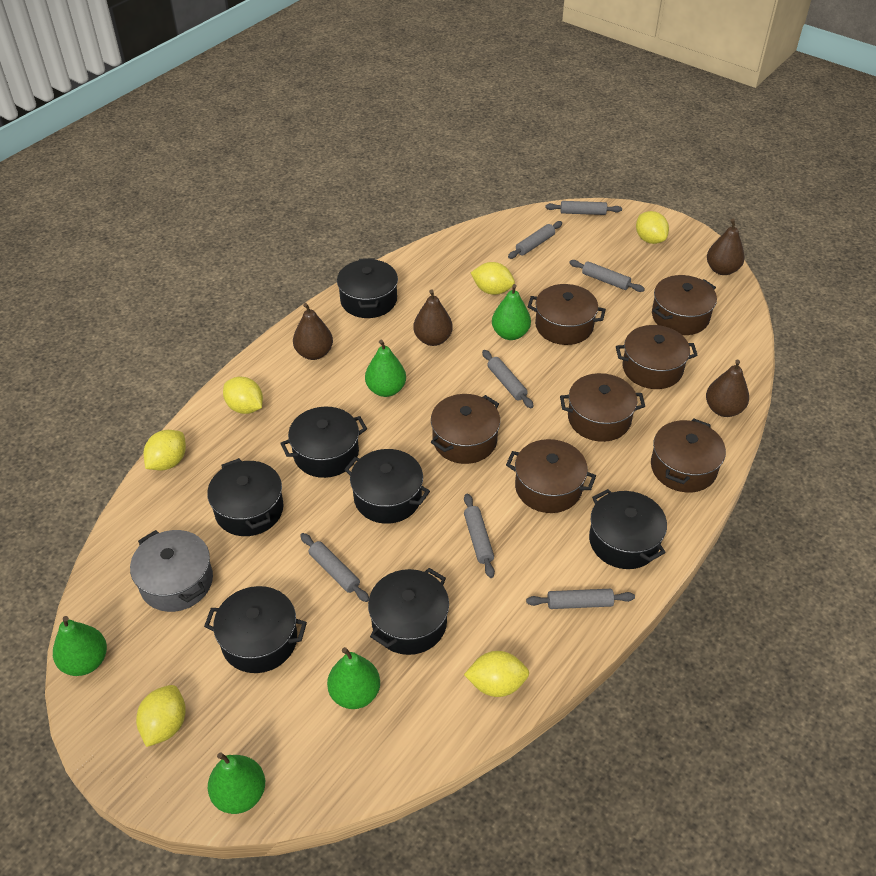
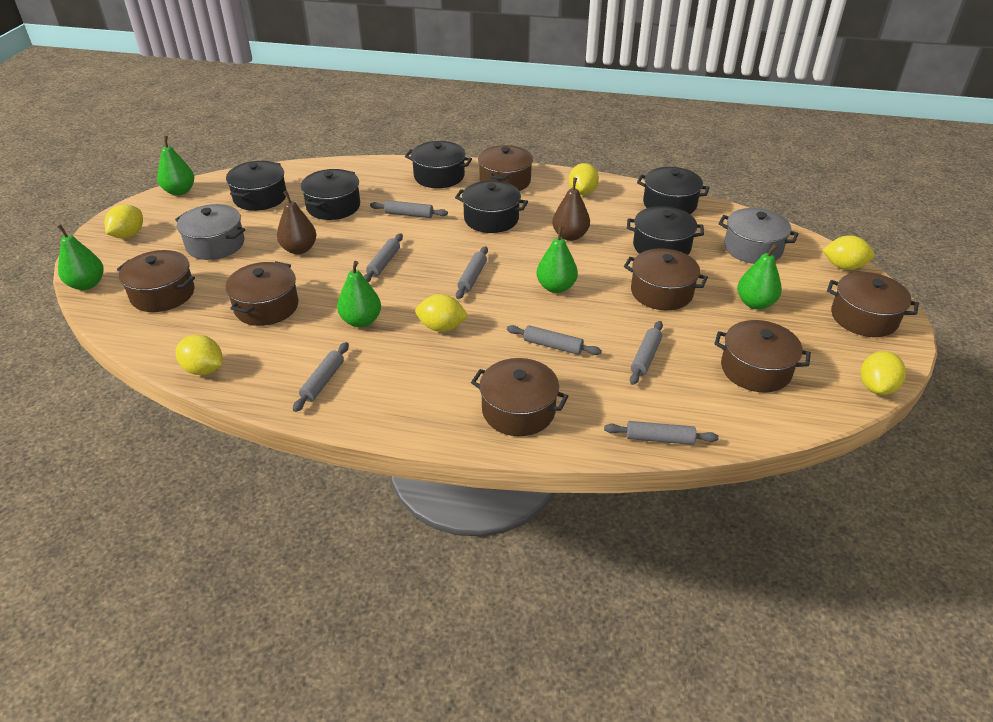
black pot: 7 -> 6
brown pear: 4 -> 2
grey pot: 1 -> 2

